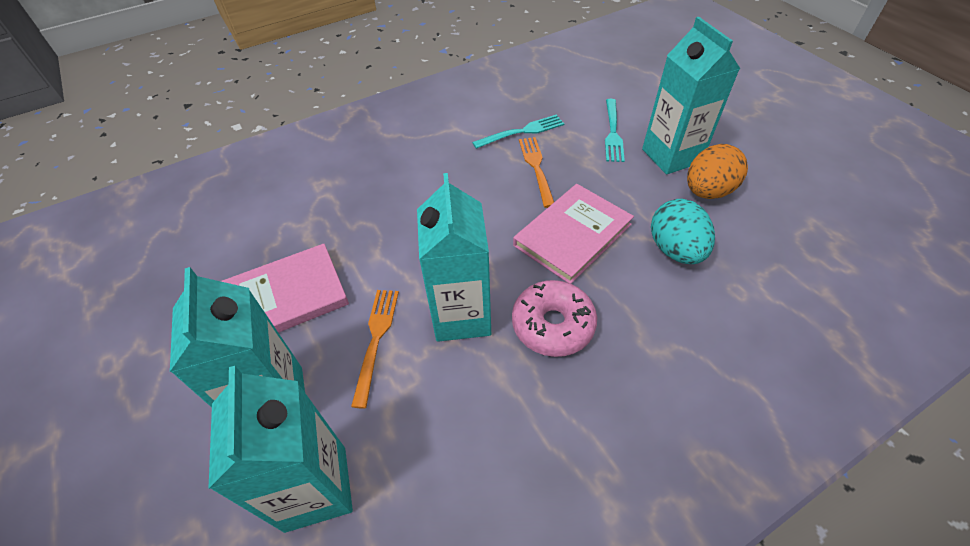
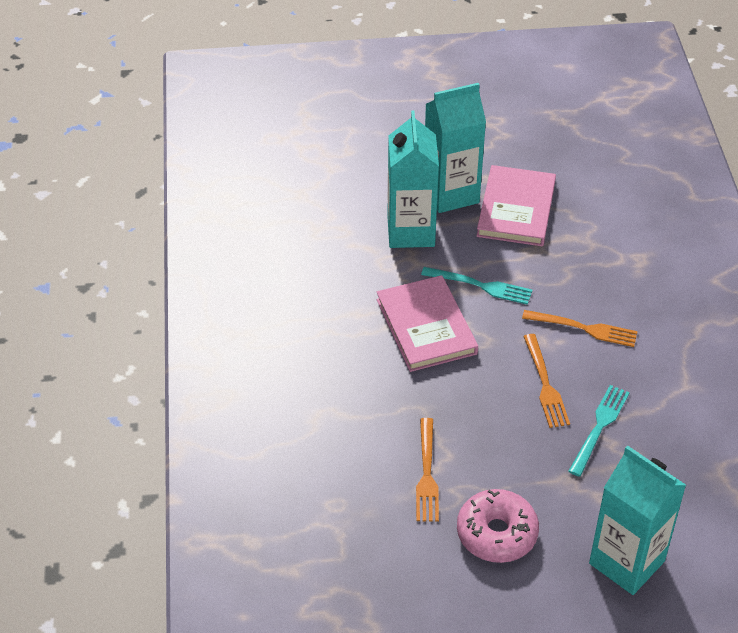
orange egg: 1 -> 0
orange fork: 2 -> 3
turquoise carton: 4 -> 3
turquoise egg: 1 -> 0

